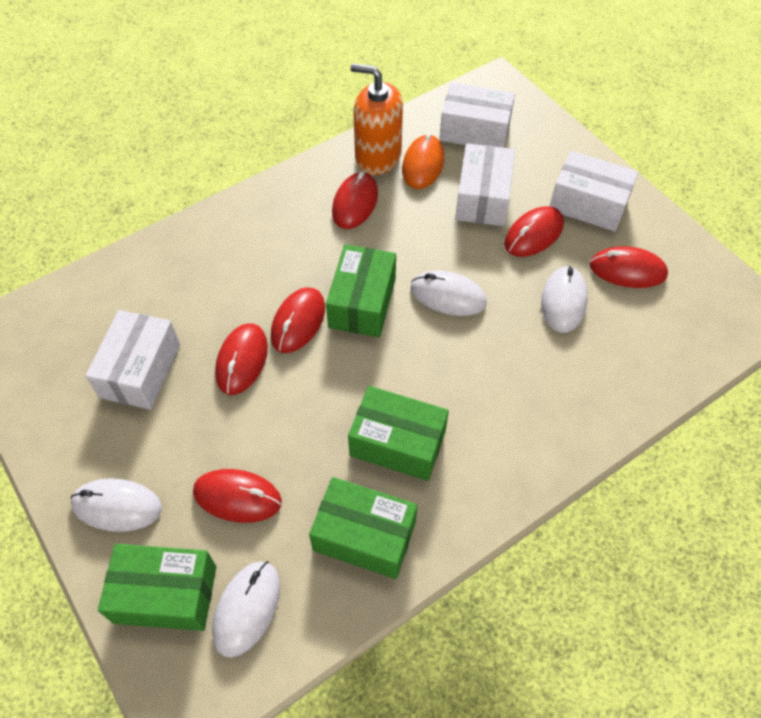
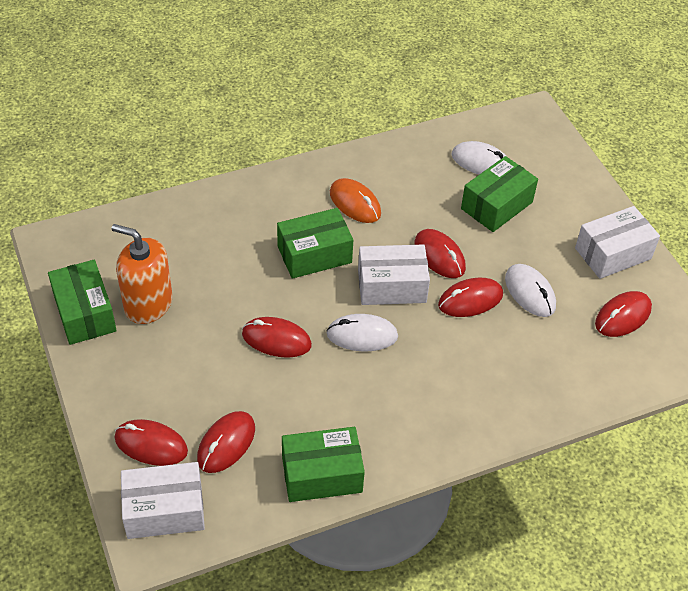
white box: 4 -> 3
white mouse: 4 -> 3

